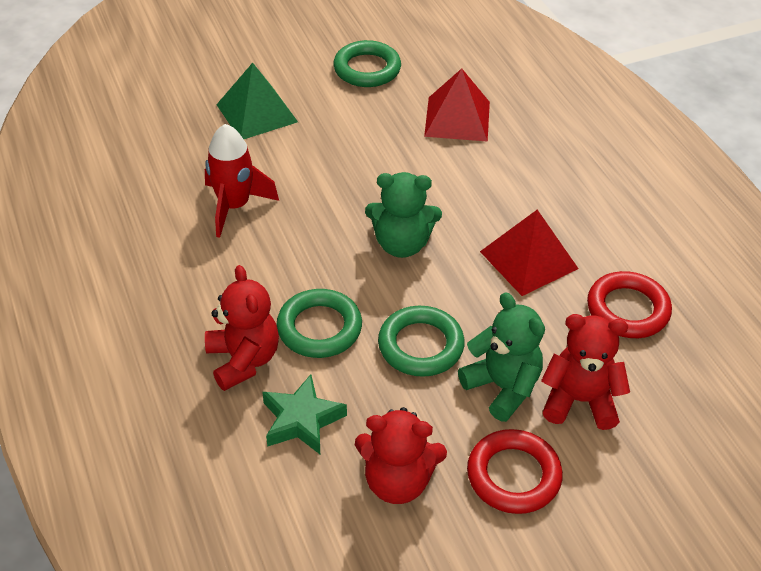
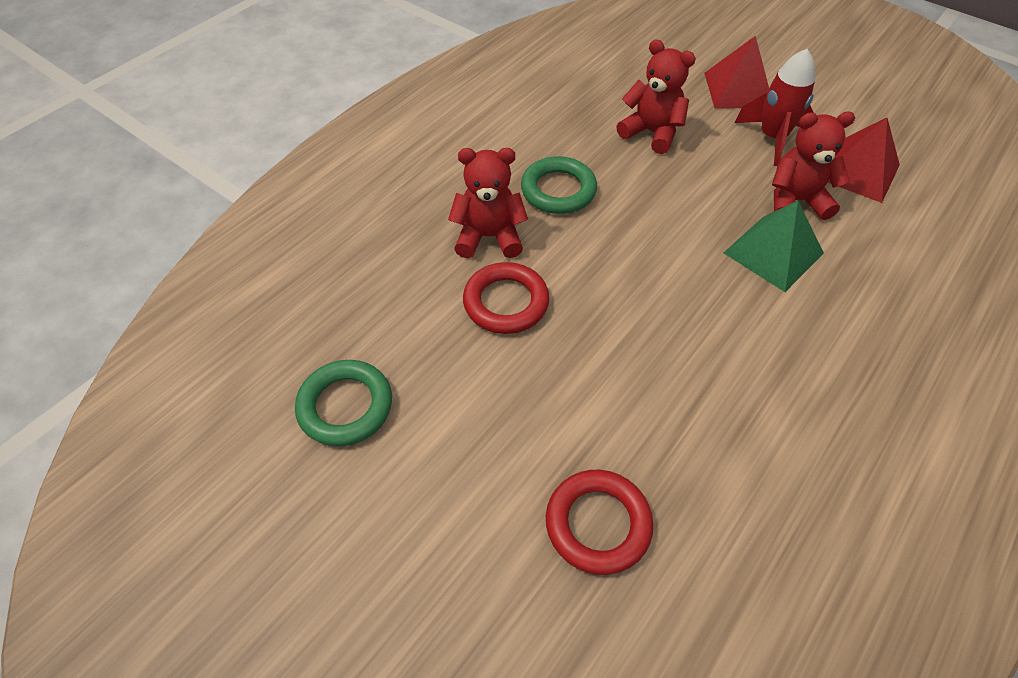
green ring: 3 -> 2
green star: 1 -> 0
green teddy bear: 2 -> 0

